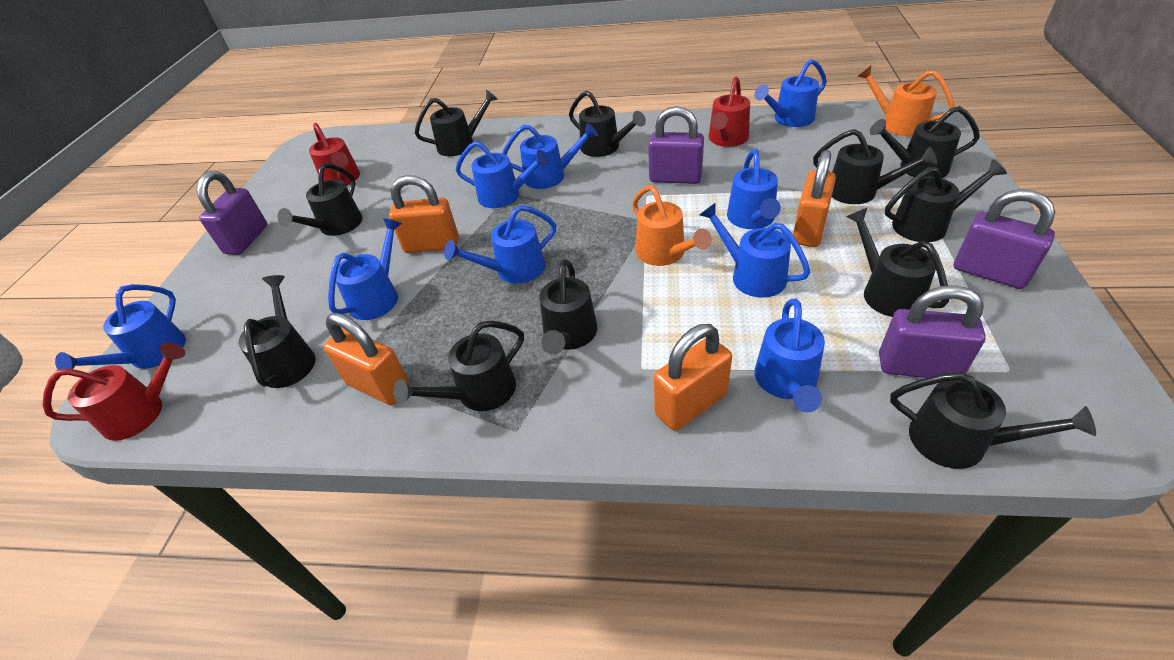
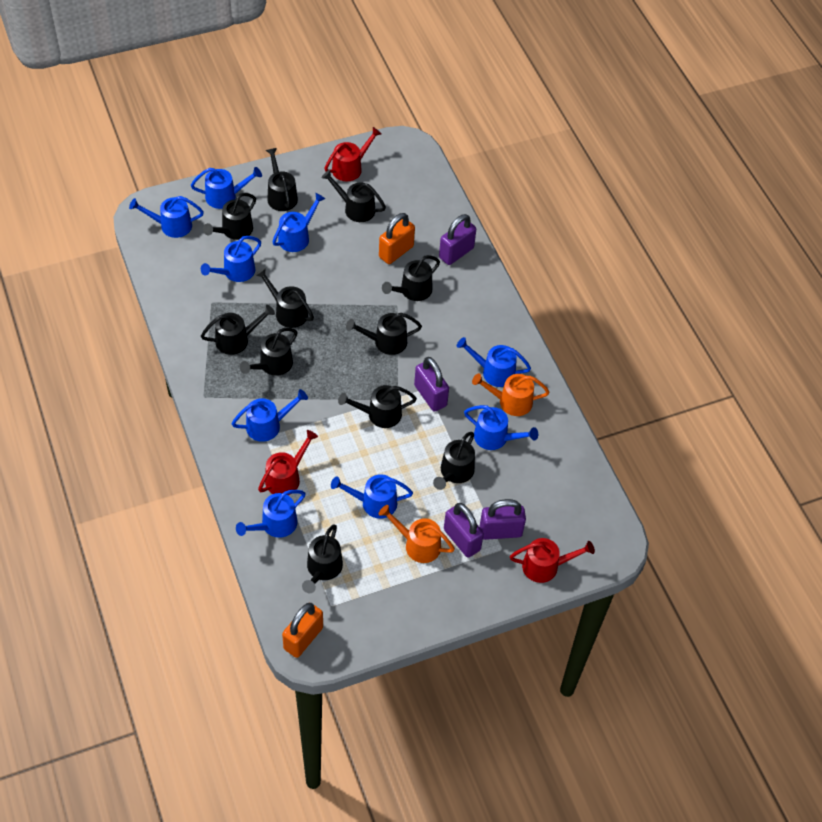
orange padlock: 4 -> 2

